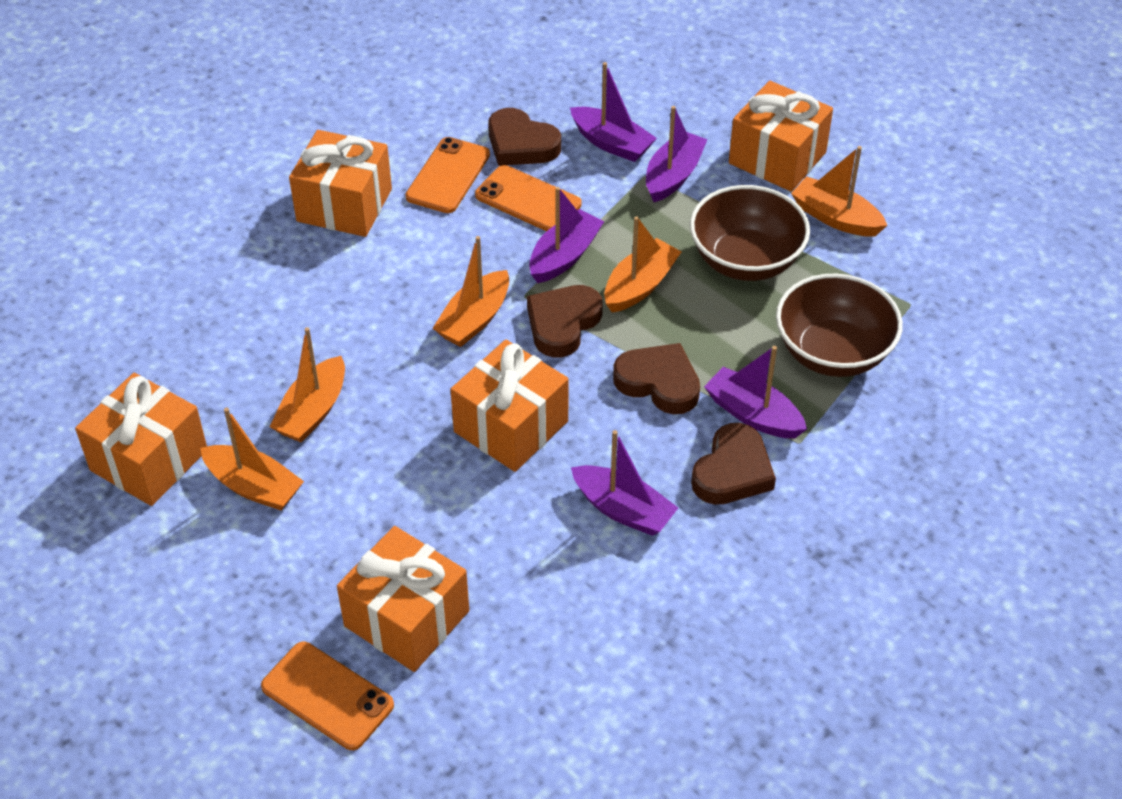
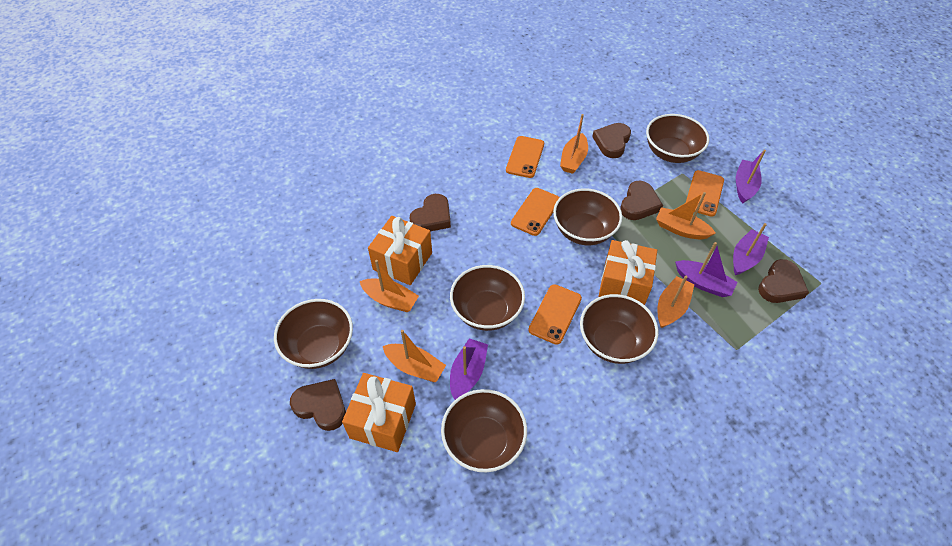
brown bowl: 2 -> 6
brown heart: 4 -> 5
orange gift: 5 -> 3
orange phone: 3 -> 4
purple boat: 5 -> 4

